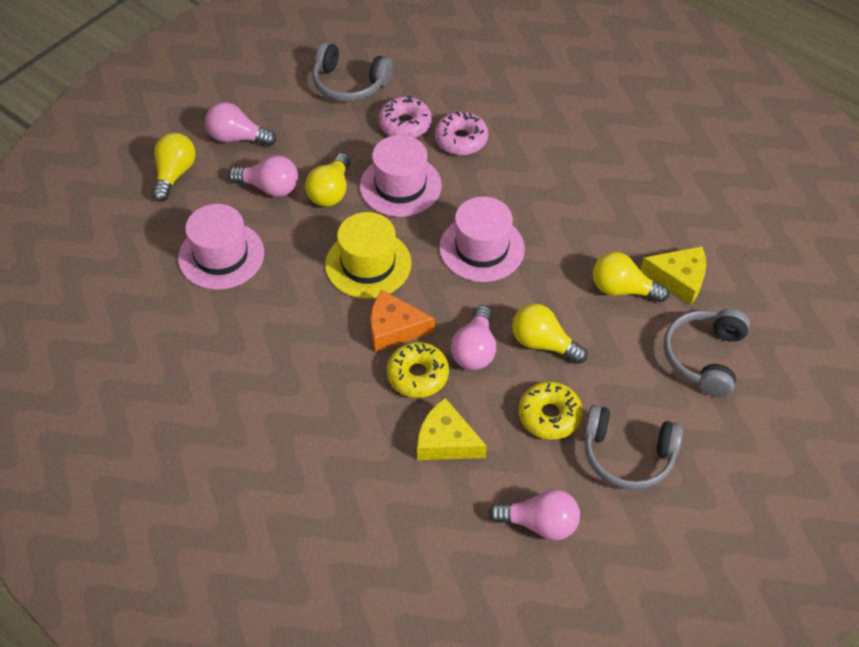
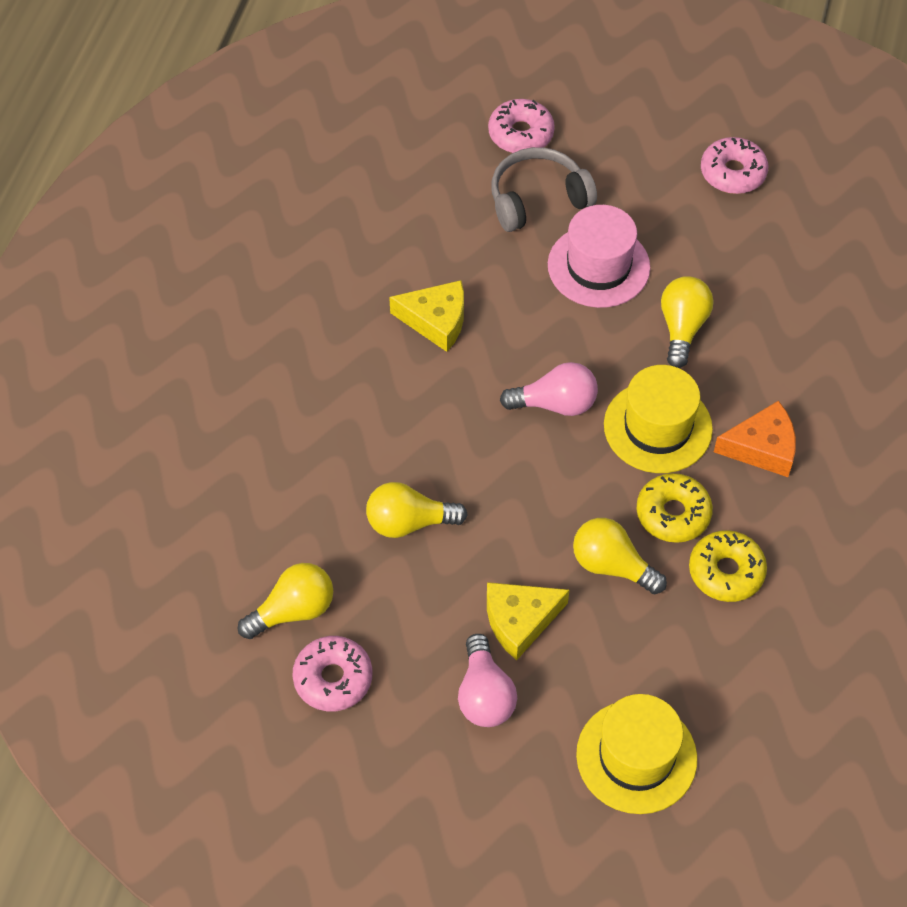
grey headphones: 3 -> 1
pink donut: 2 -> 3
pink hat: 3 -> 1
pink light bulb: 4 -> 2
yellow hat: 1 -> 2

